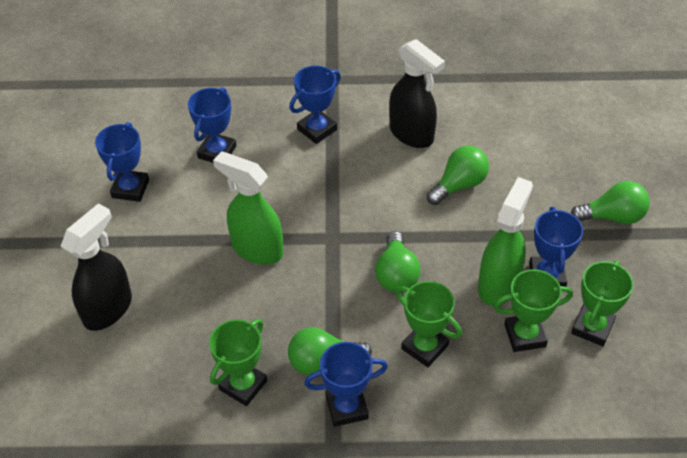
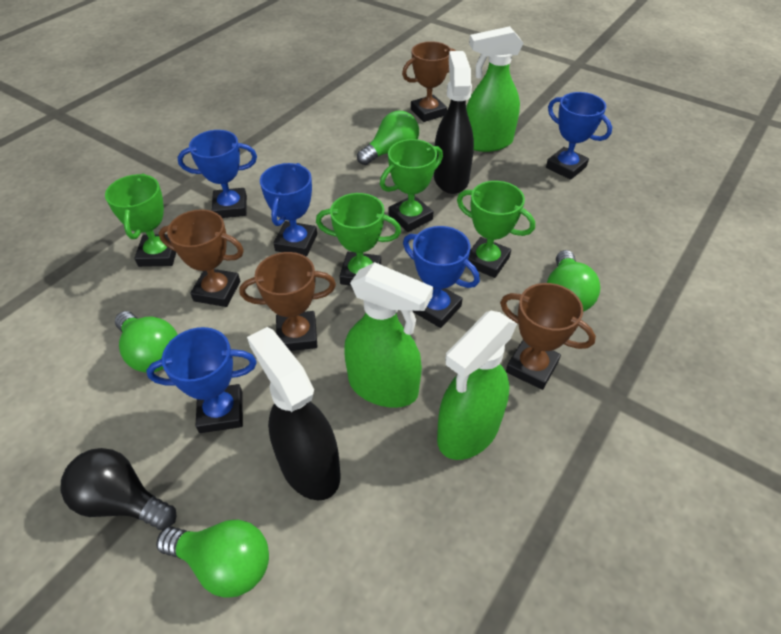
black light bulb: 0 -> 1
brown trophy: 0 -> 4
green spray bottle: 2 -> 3

